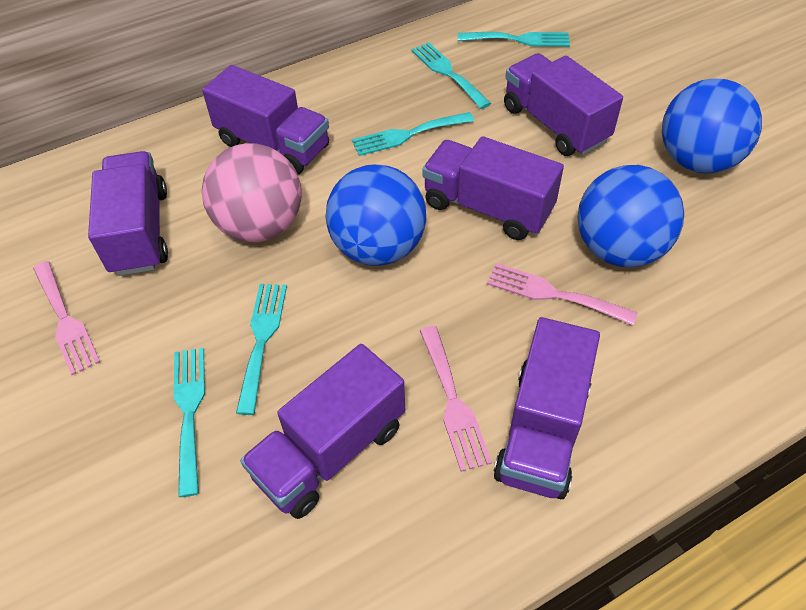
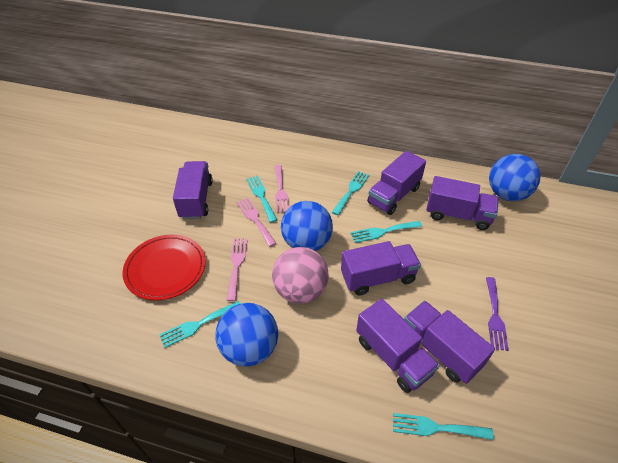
purple fork: 0 -> 1
red plate: 0 -> 1

